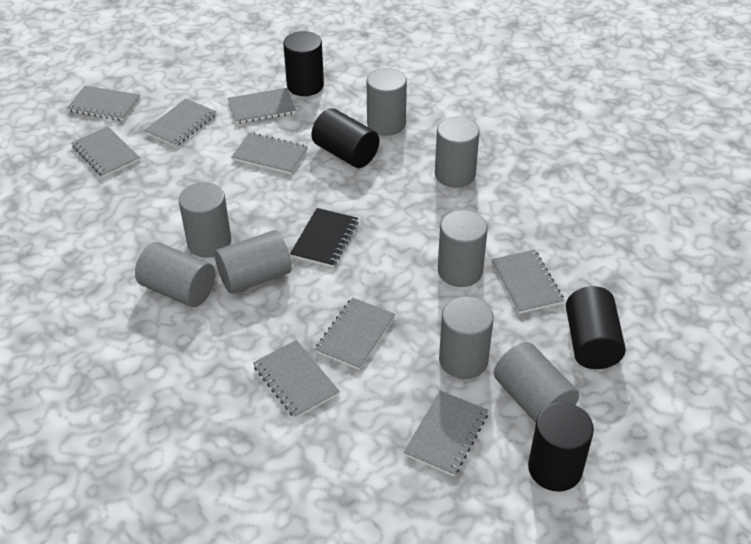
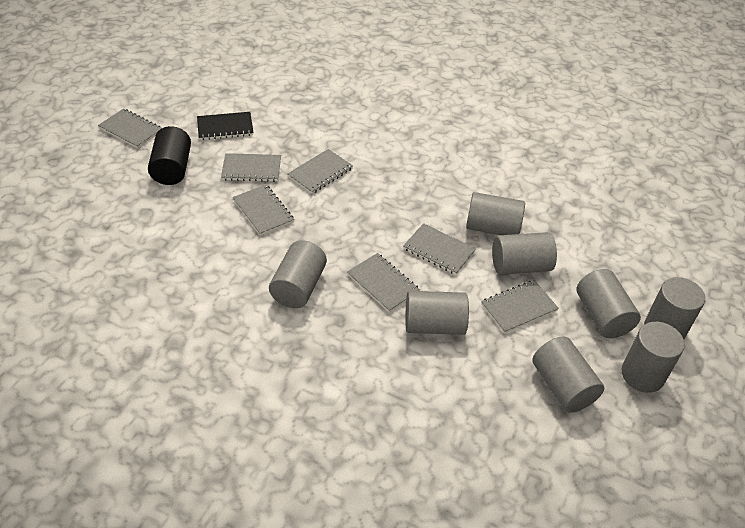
black cylinder: 4 -> 1
grey notebook: 9 -> 7

